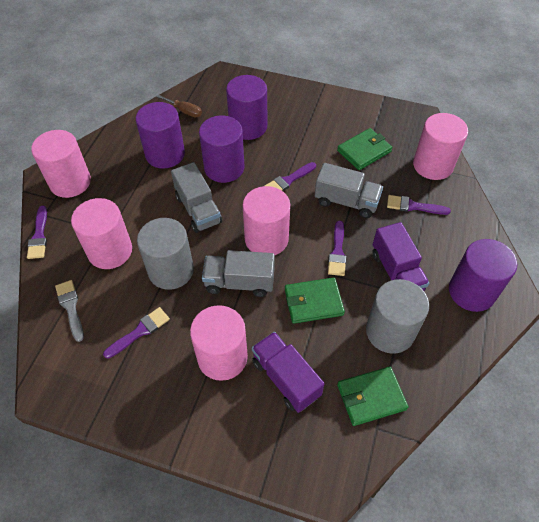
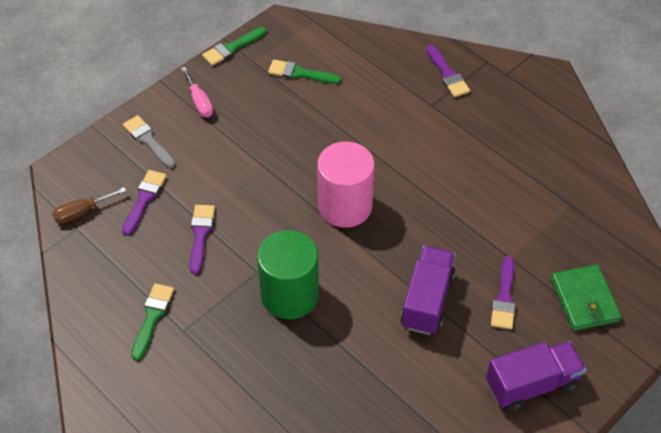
green brush: 0 -> 3
green cylinder: 0 -> 1
green wallet: 3 -> 1
grey cylinder: 2 -> 0
grey truck: 3 -> 0
pink cylinder: 5 -> 1
pink screwdriver: 0 -> 1
purple brush: 5 -> 4
purple cylinder: 4 -> 0

